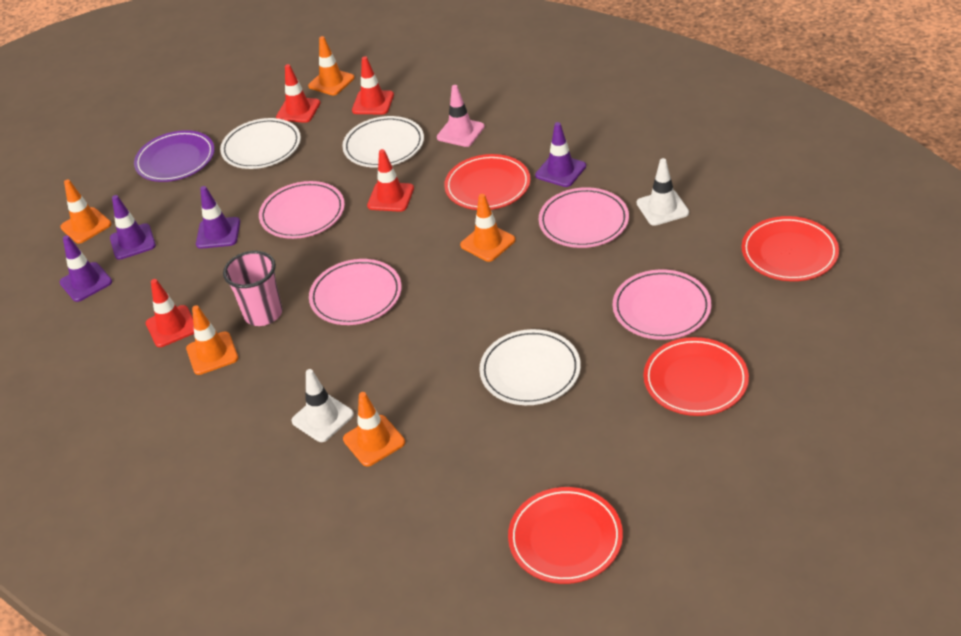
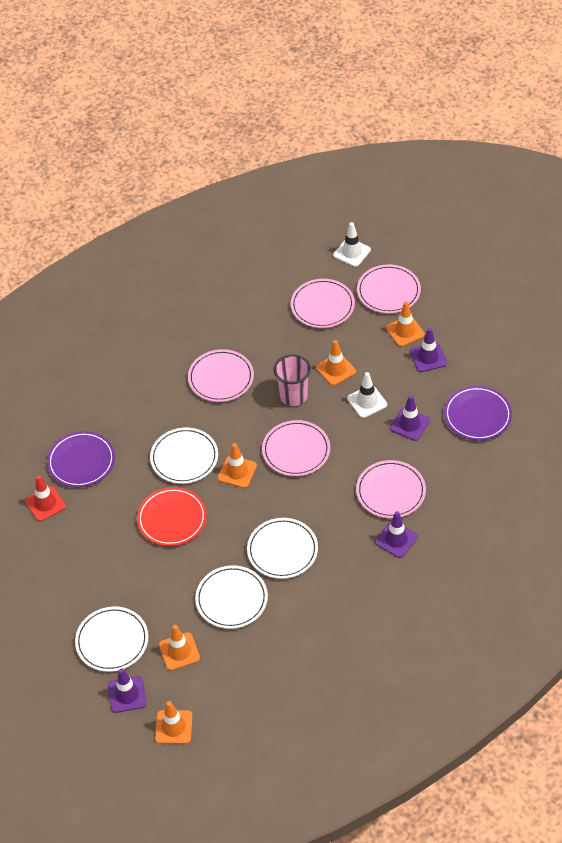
pink plate: 4 -> 5
pink traffic cone: 1 -> 0
purple plate: 1 -> 2
red plate: 4 -> 1
red traffic cone: 4 -> 1
white plate: 3 -> 4

